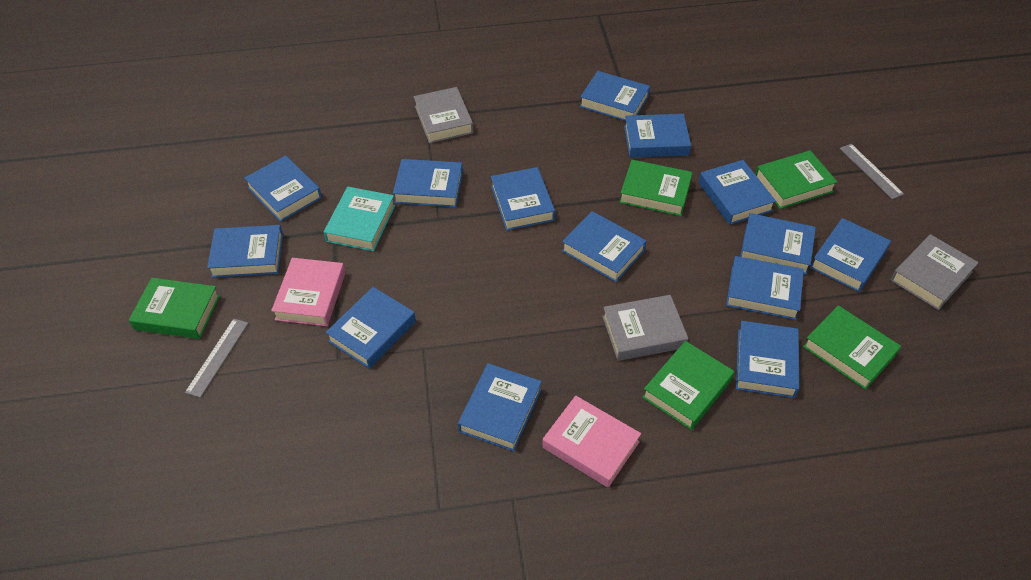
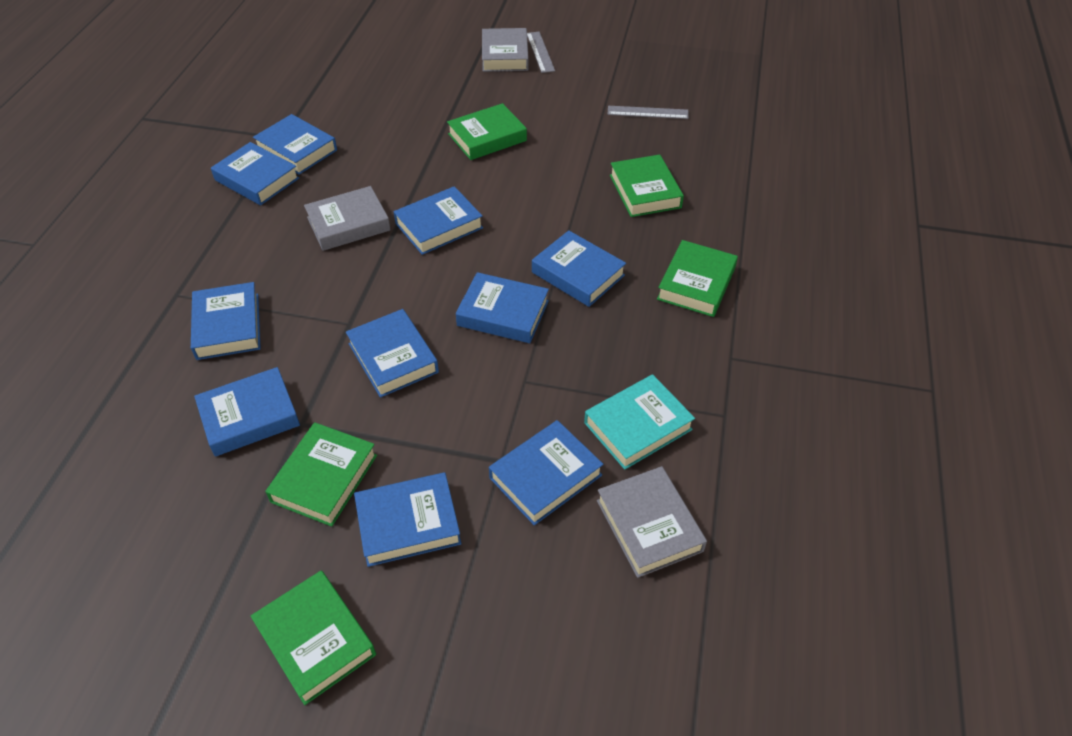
blue book: 14 -> 10
pink book: 2 -> 0

